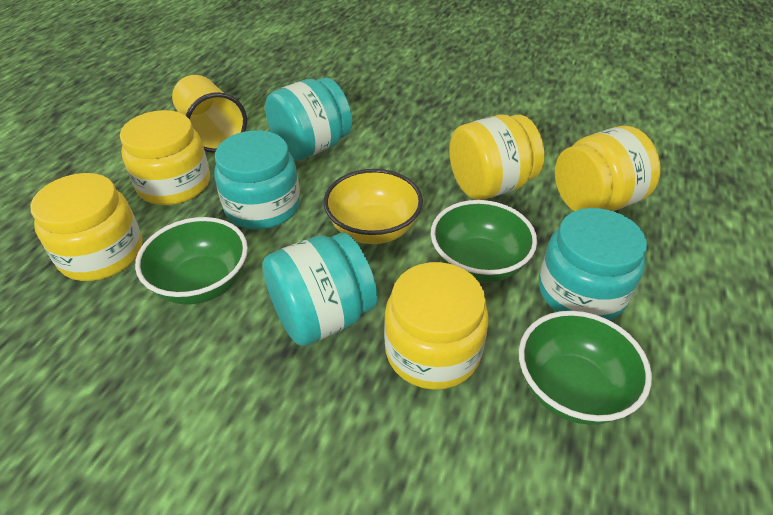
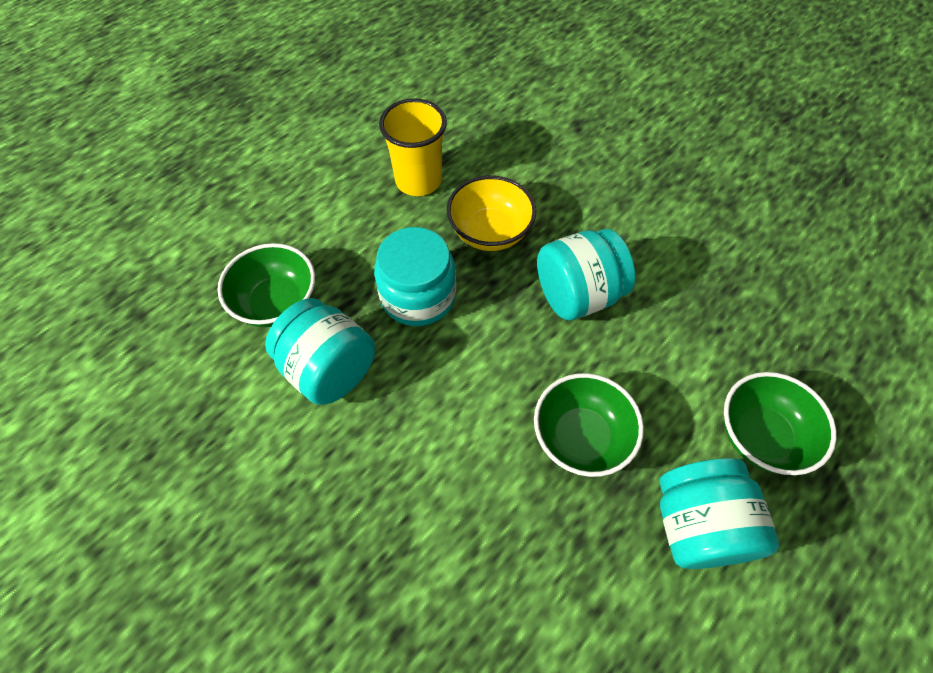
yellow jar: 5 -> 0

